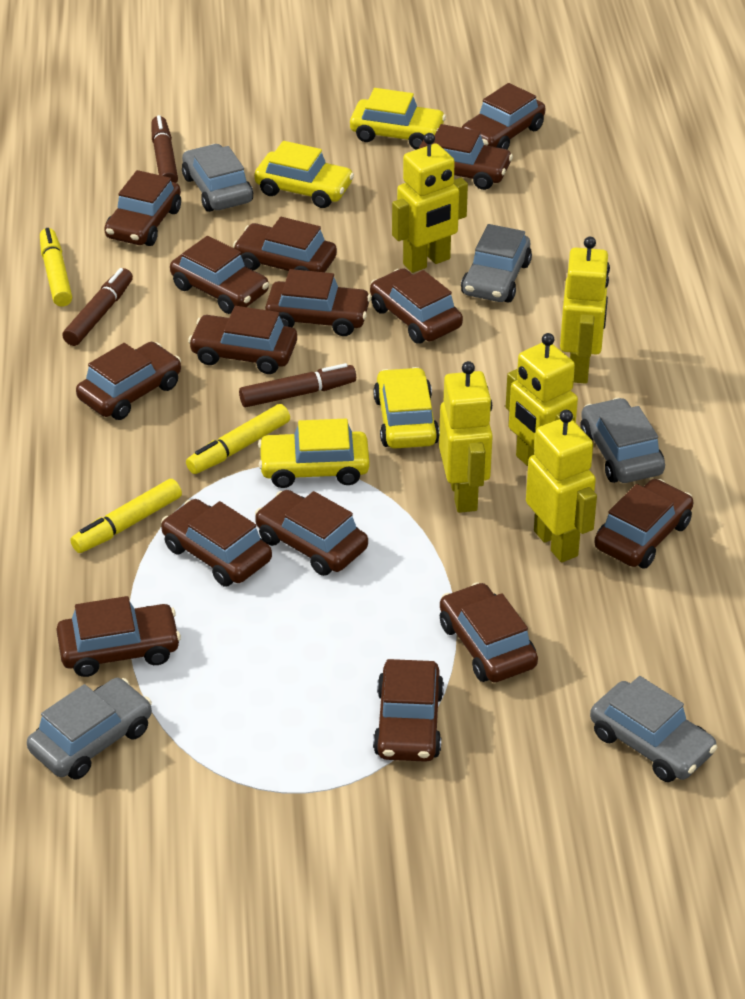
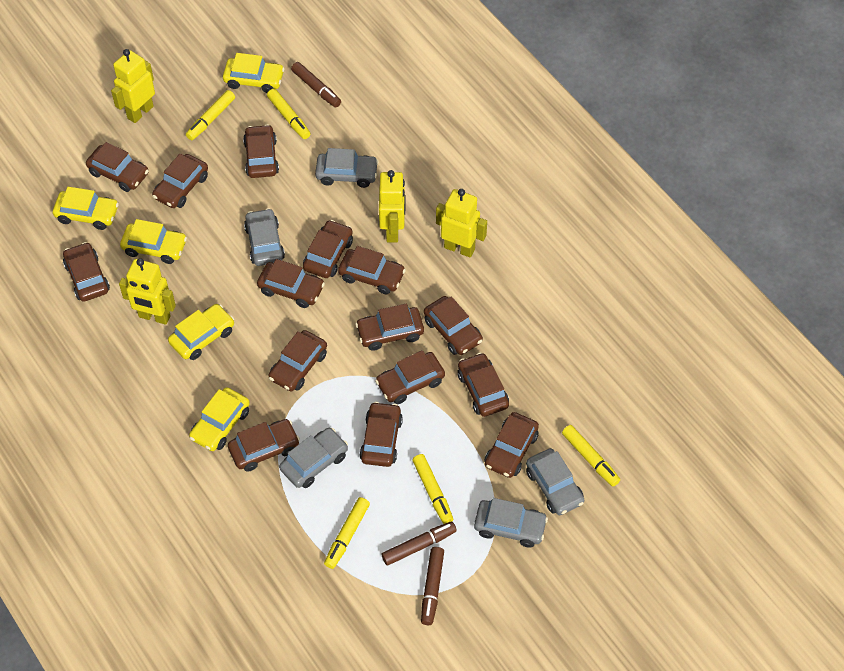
yellow car: 4 -> 5
yellow marker: 3 -> 5
yellow robot: 5 -> 4

